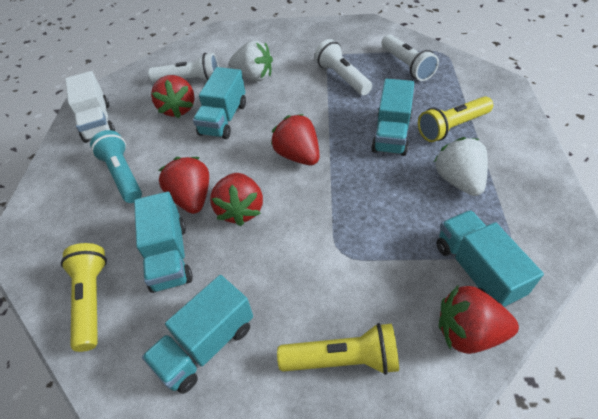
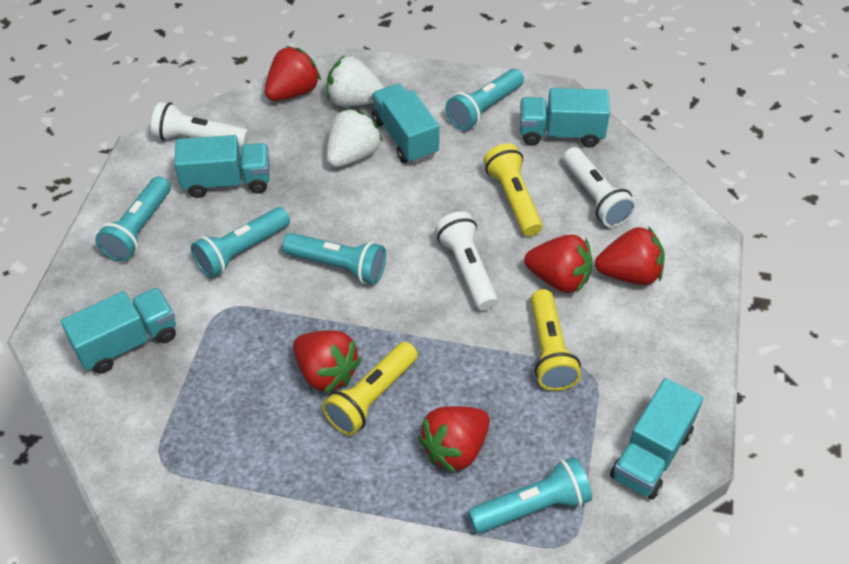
turquoise flashlight: 1 -> 5
white truck: 1 -> 0

